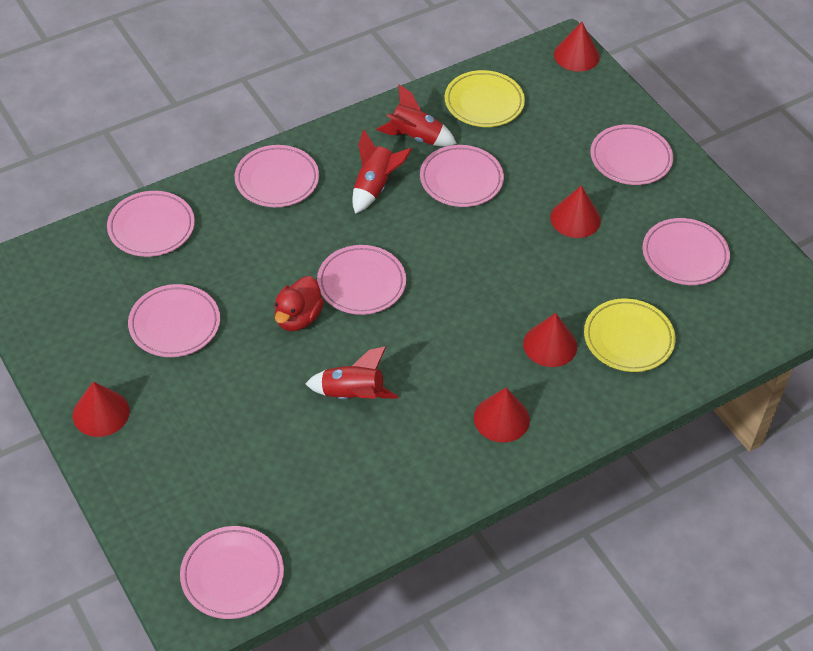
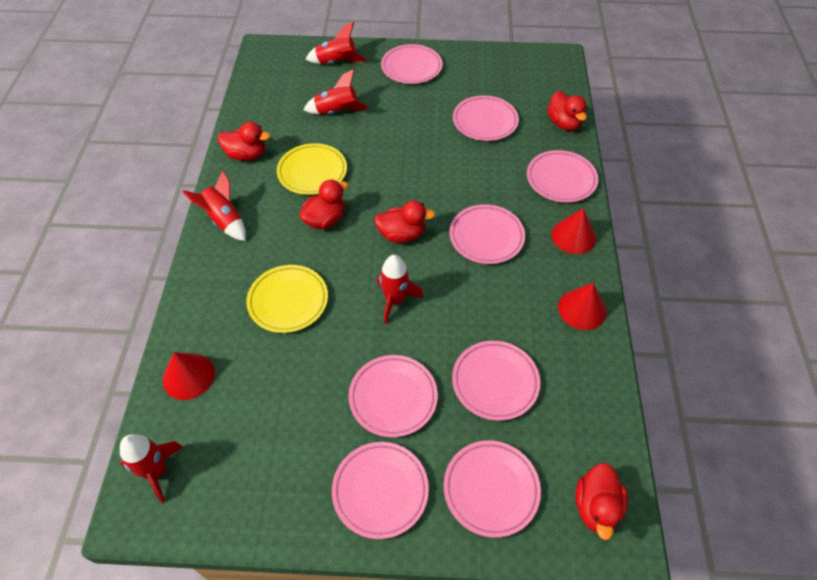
red cone: 5 -> 3
red duck: 1 -> 5
red rocket: 3 -> 5

